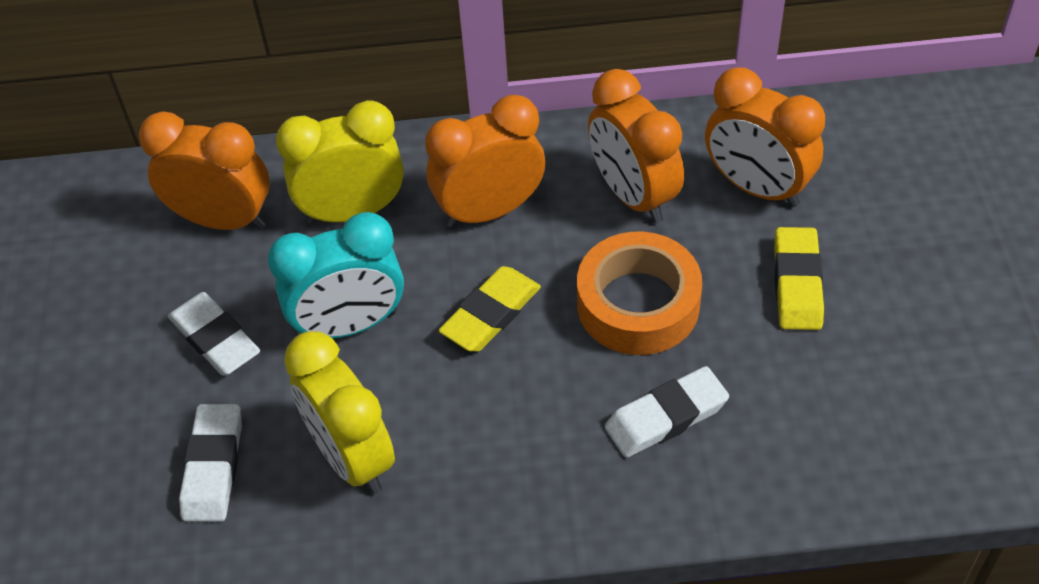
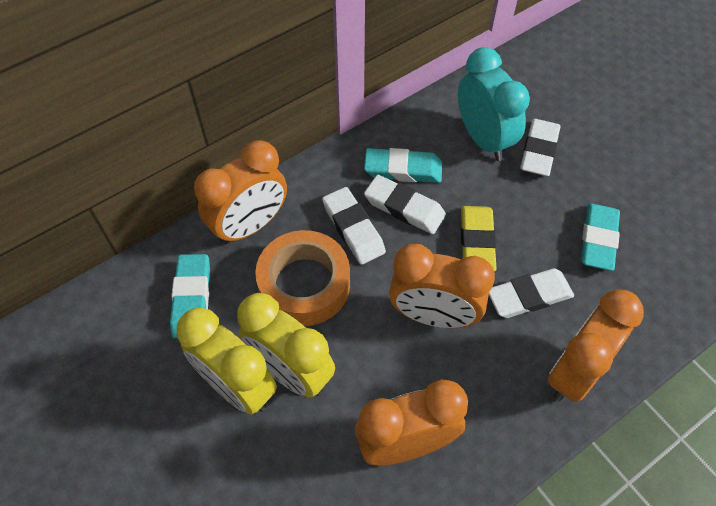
turquoise eraser: 0 -> 3
white eraser: 3 -> 4
yellow eraser: 2 -> 1

